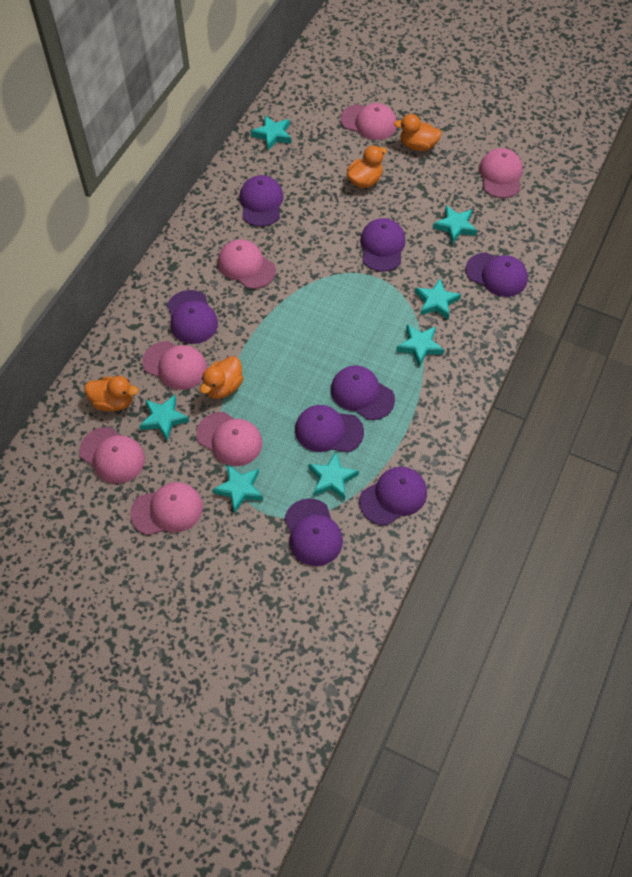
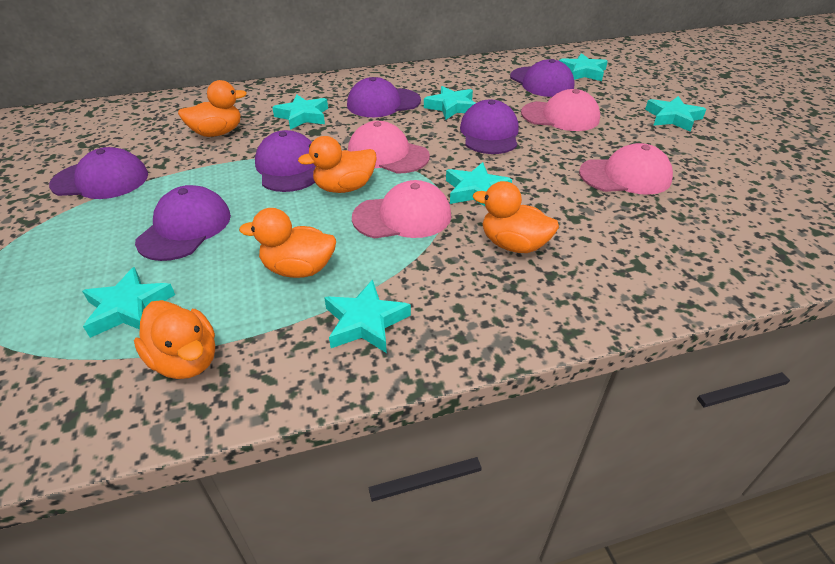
orange duck: 4 -> 5
pink cap: 7 -> 4
purple cap: 8 -> 6

